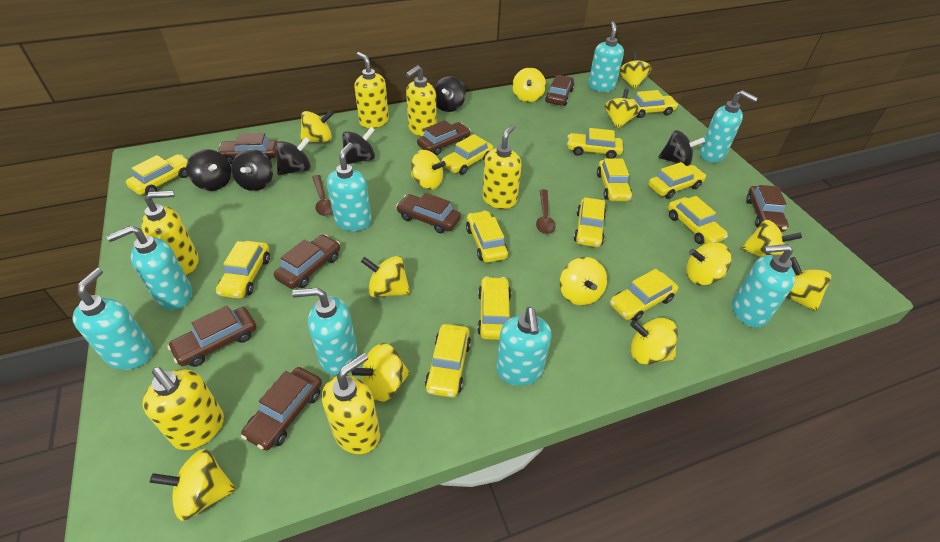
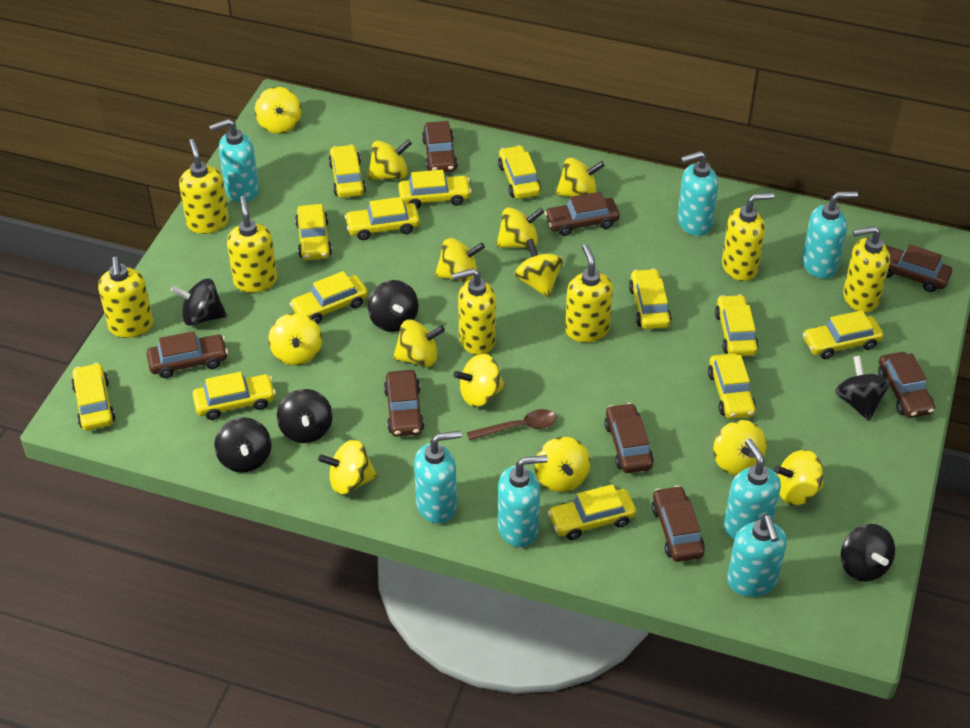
brown spoon: 2 -> 1
turquoise soap dispenser: 8 -> 7
yellow soap dispenser: 6 -> 7

